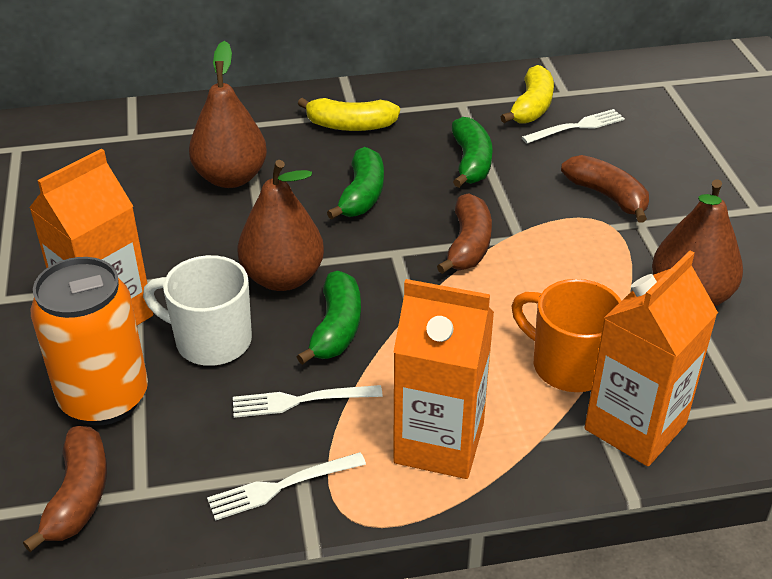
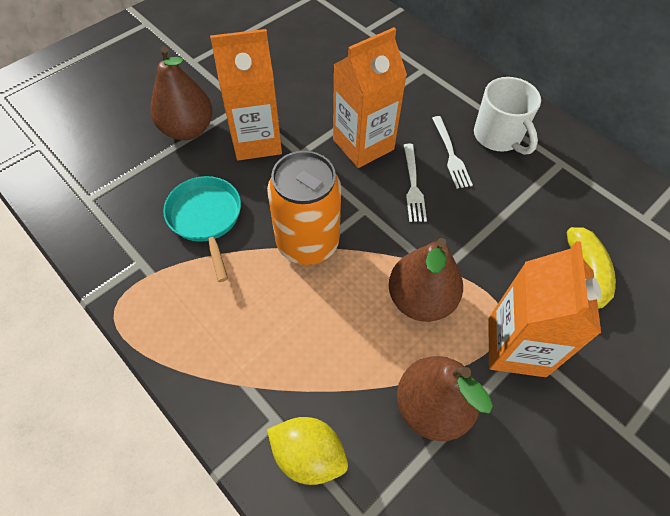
brown banana: 3 -> 0
green banana: 3 -> 0
orange mug: 1 -> 0
turquoise pan: 0 -> 1
white fork: 3 -> 2
yellow banana: 2 -> 1
yellow lemon: 0 -> 1

